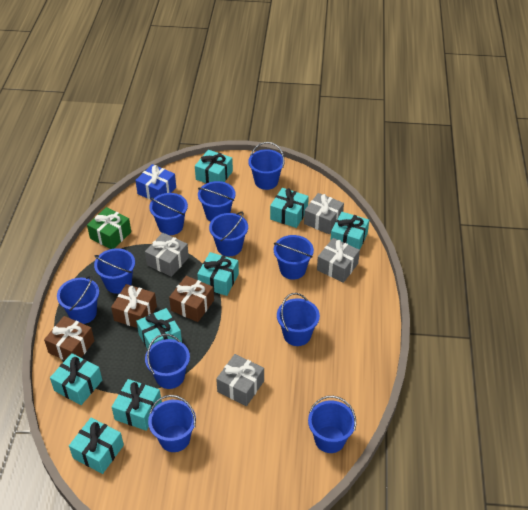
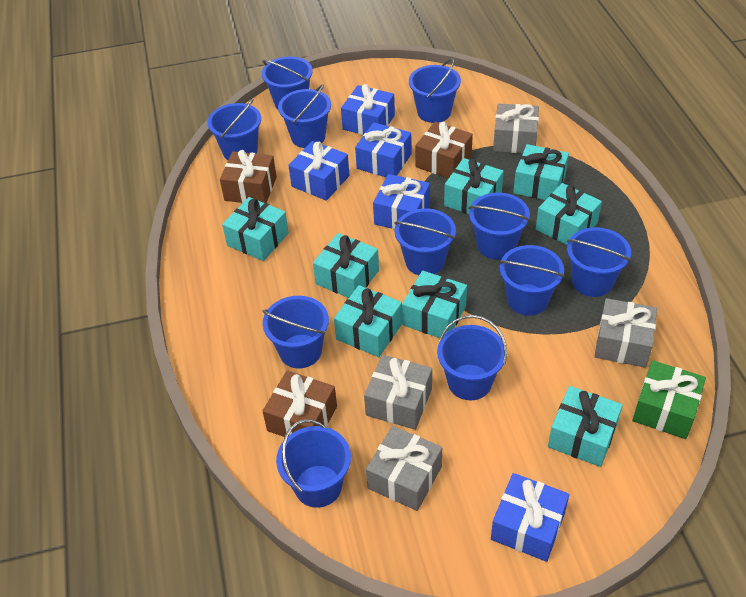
blue gift: 1 -> 5

